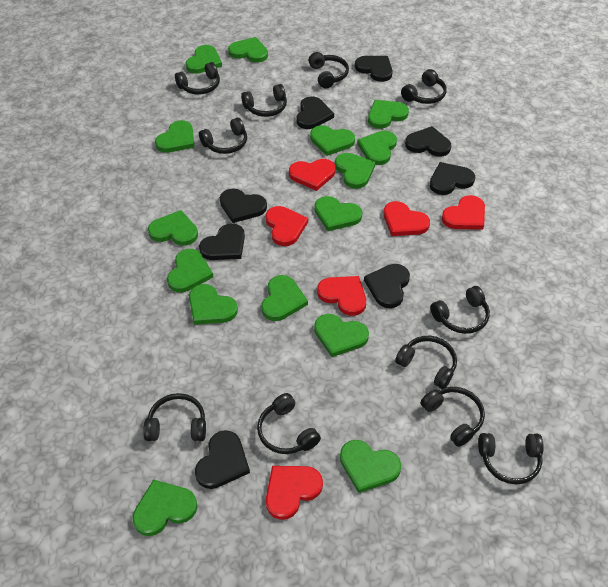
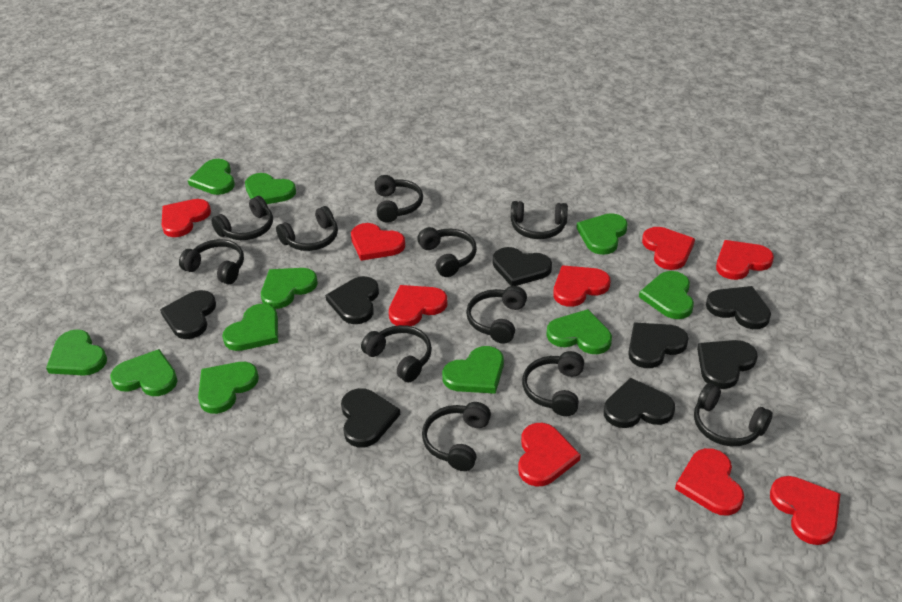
green heart: 15 -> 11
red heart: 6 -> 9

